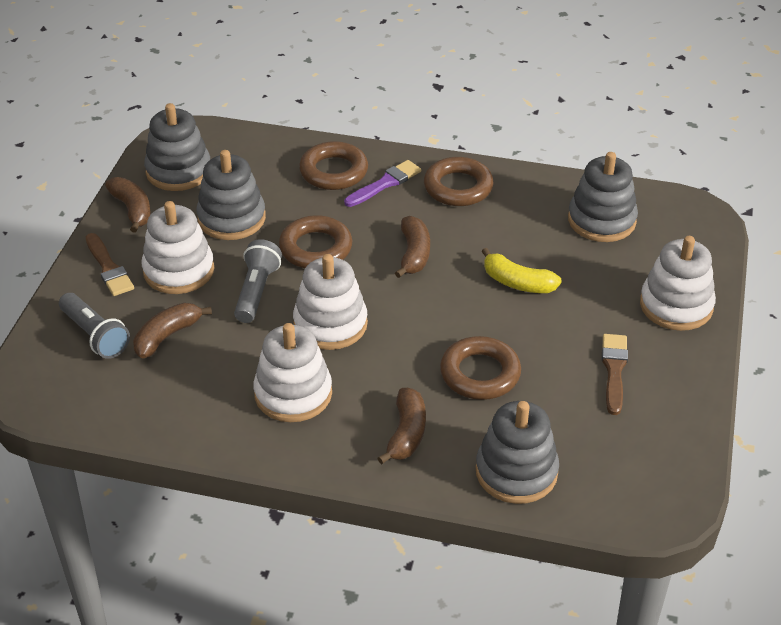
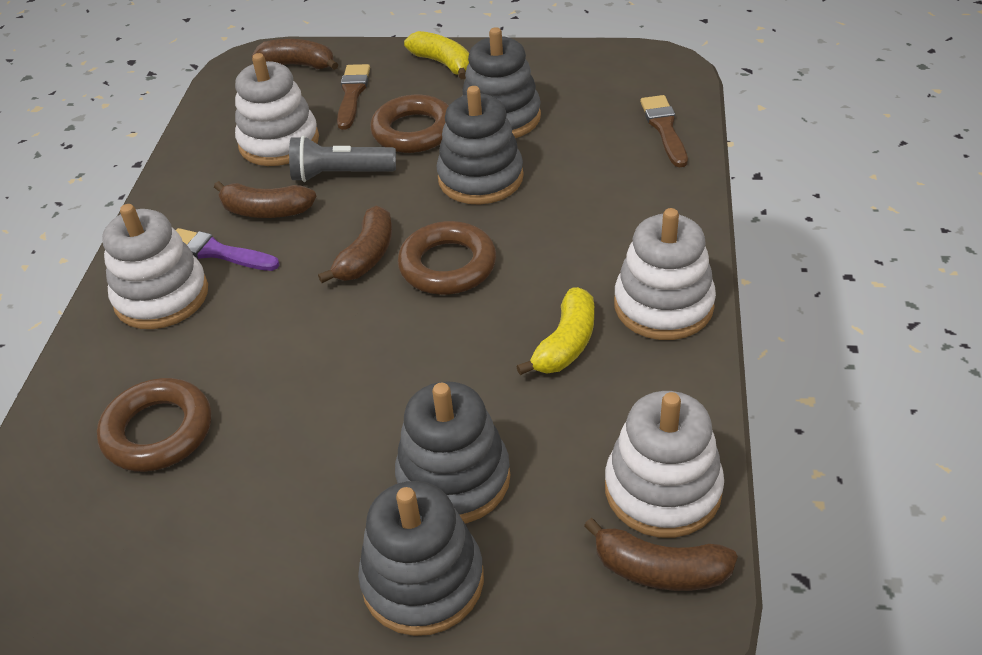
brown ring: 4 -> 3
grey flashlight: 2 -> 1
yellow banana: 1 -> 2

